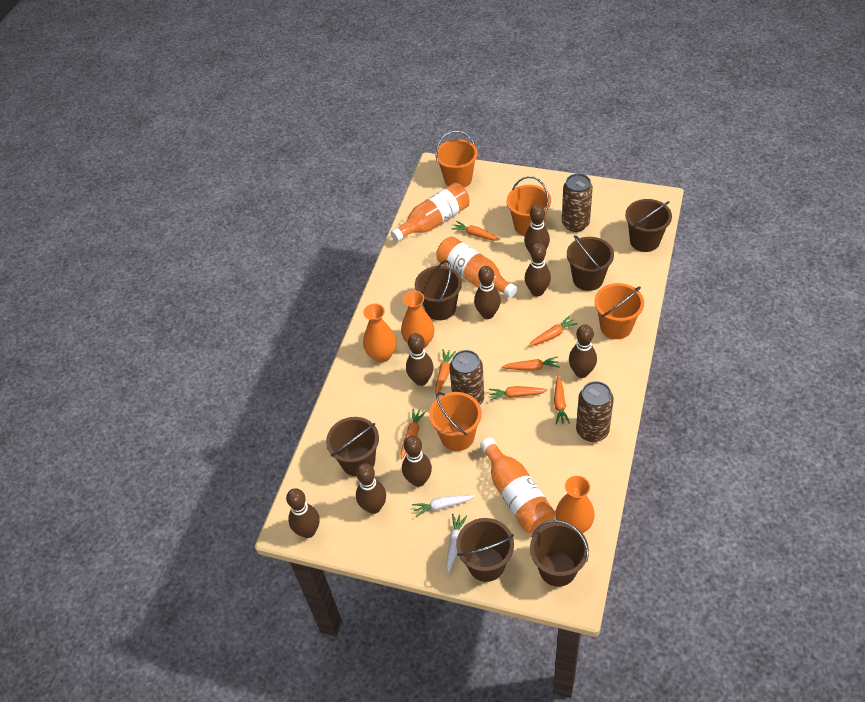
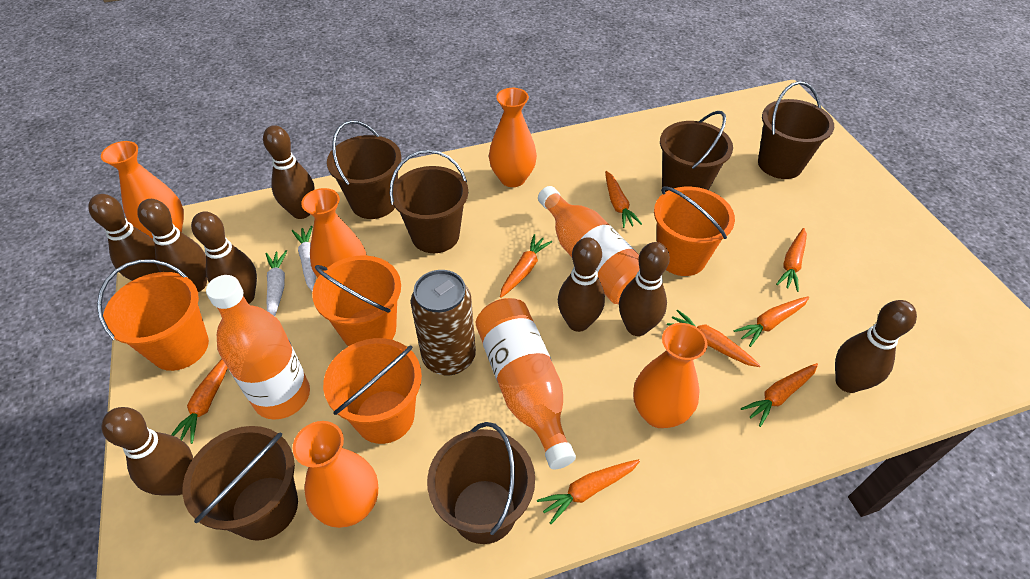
brown can: 3 -> 1
orange carrot: 7 -> 8
orange vase: 3 -> 5

